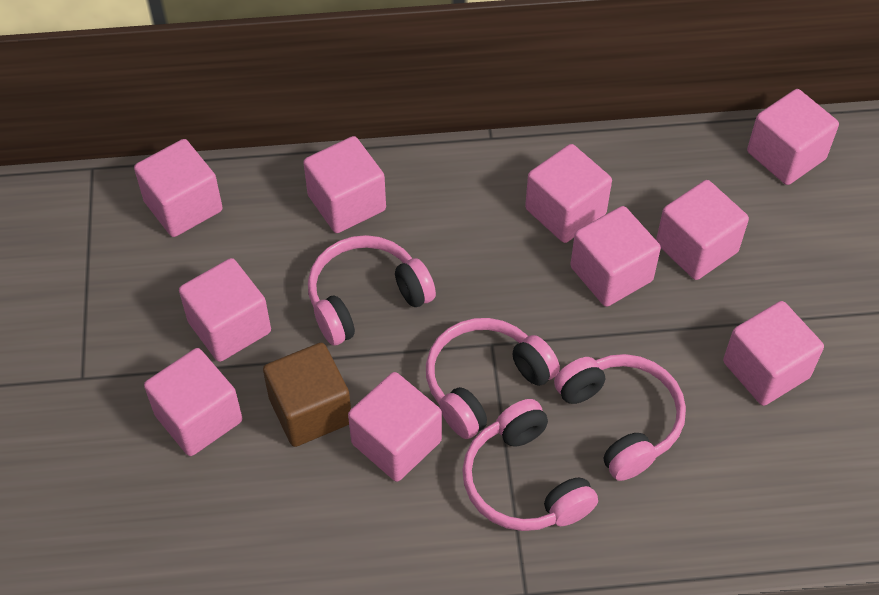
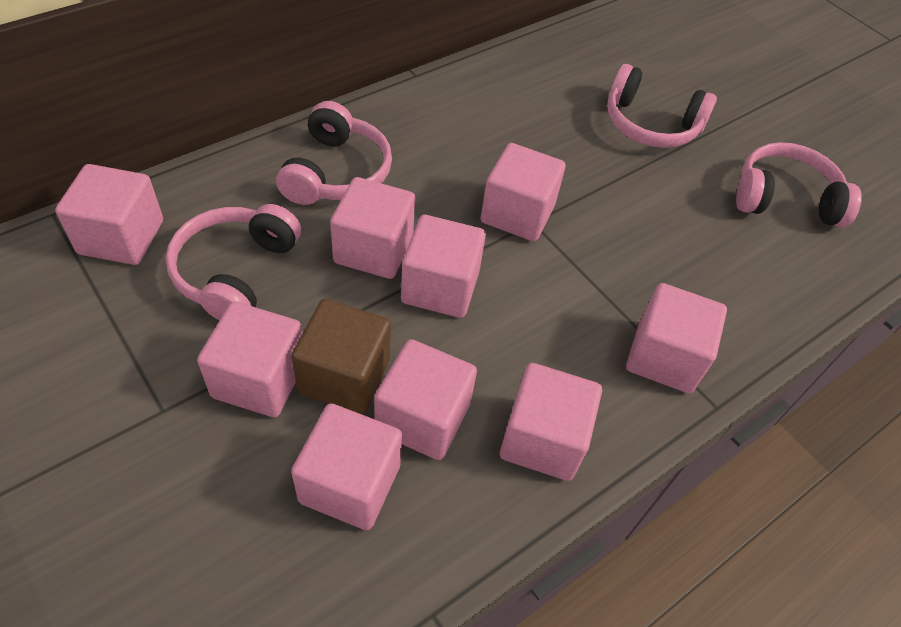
pink cube: 10 -> 9

